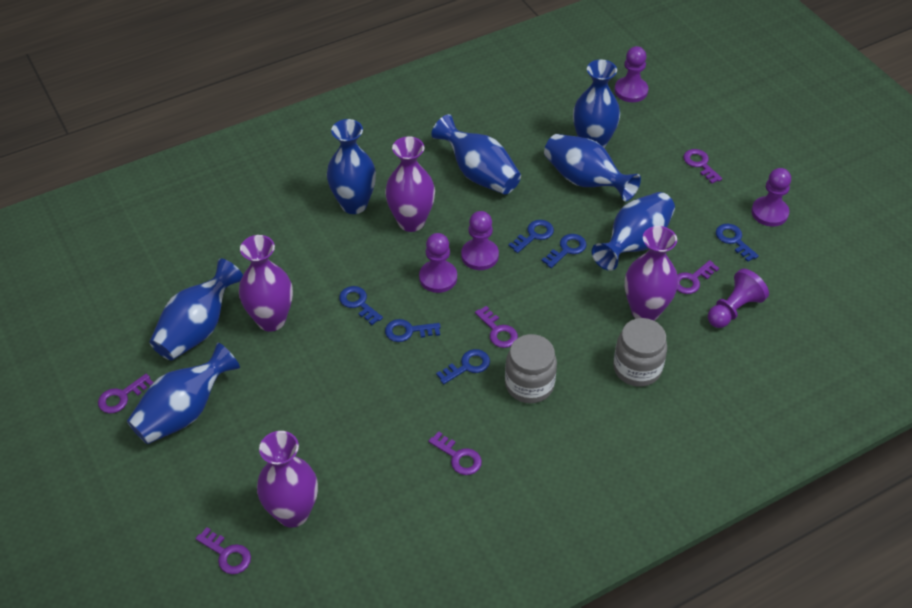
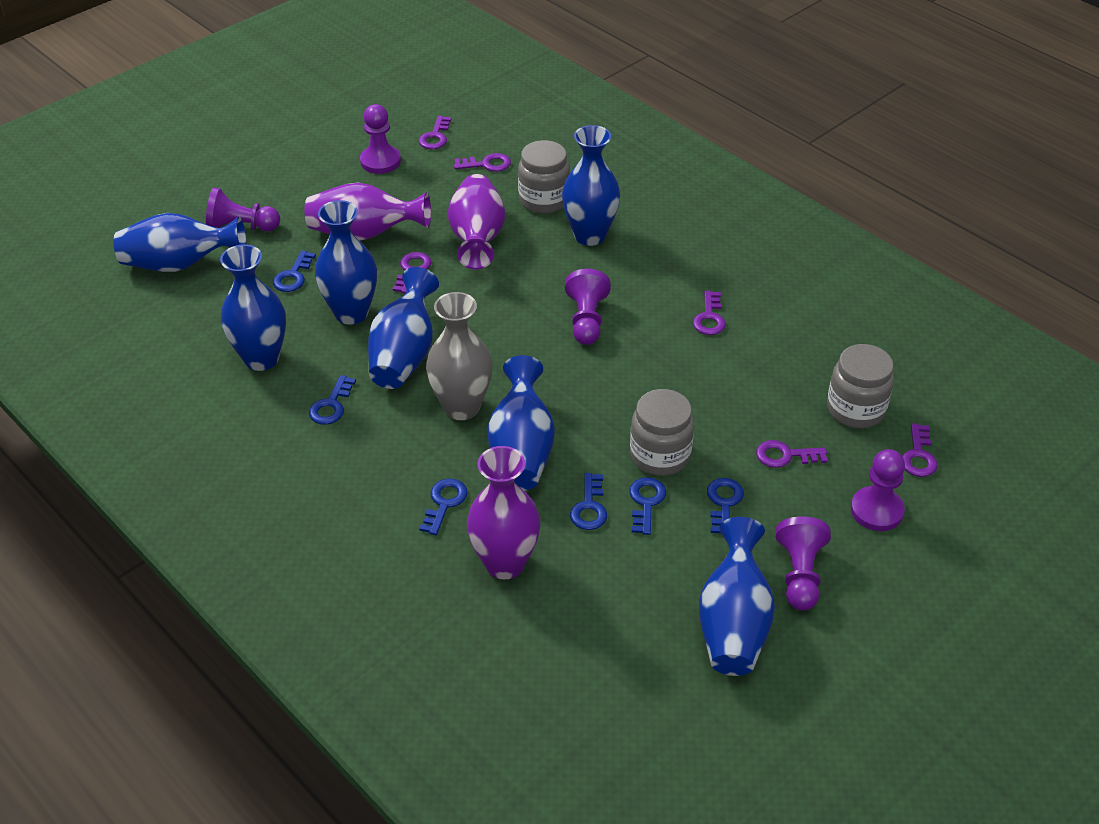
grey jar: 2 -> 3
grey vase: 0 -> 1
purple vase: 4 -> 3

